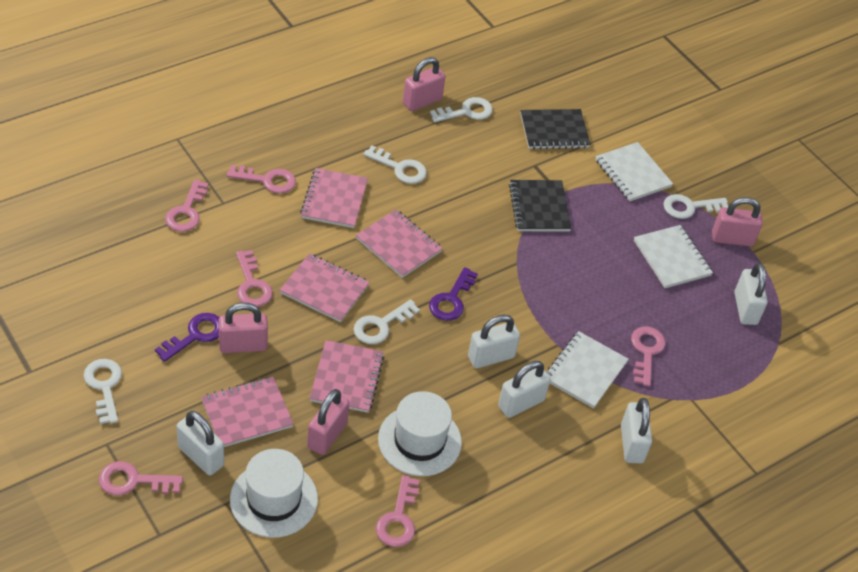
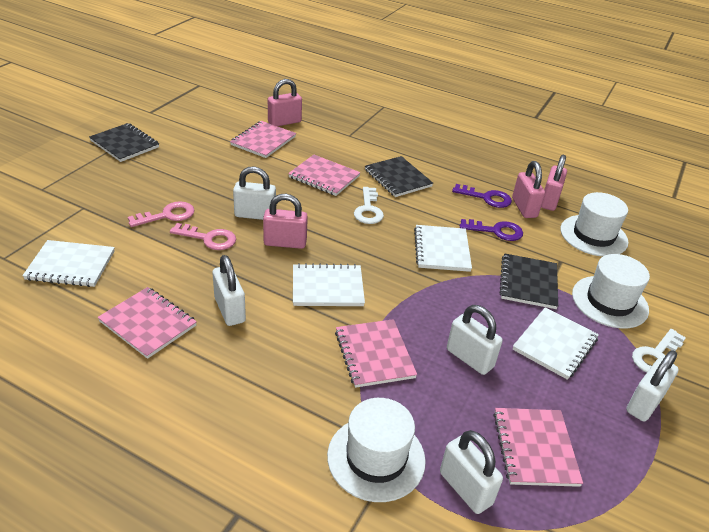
black notebook: 2 -> 3
pink key: 6 -> 2
white hat: 2 -> 3
white key: 5 -> 2
white notebook: 3 -> 4

